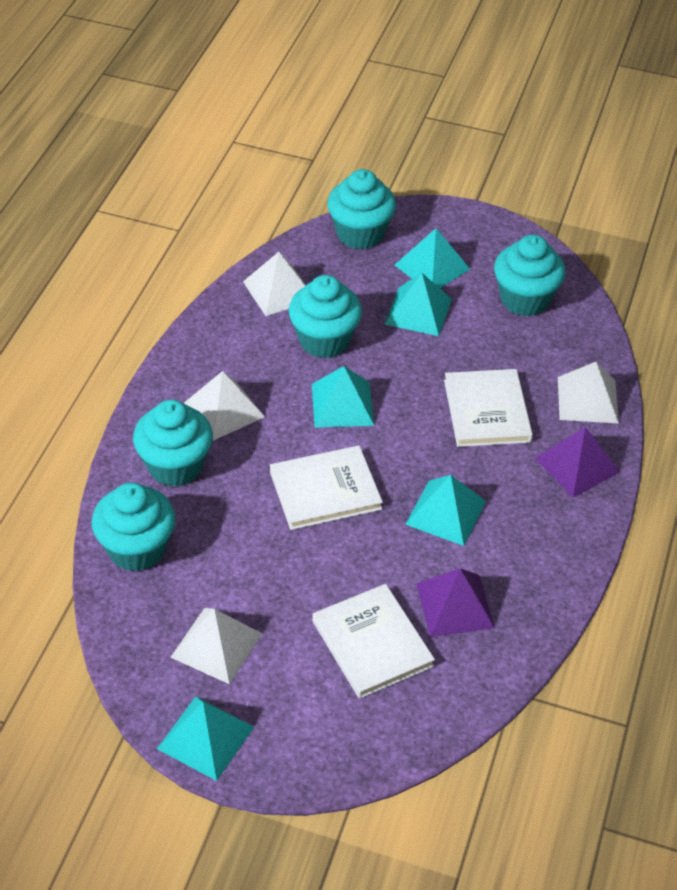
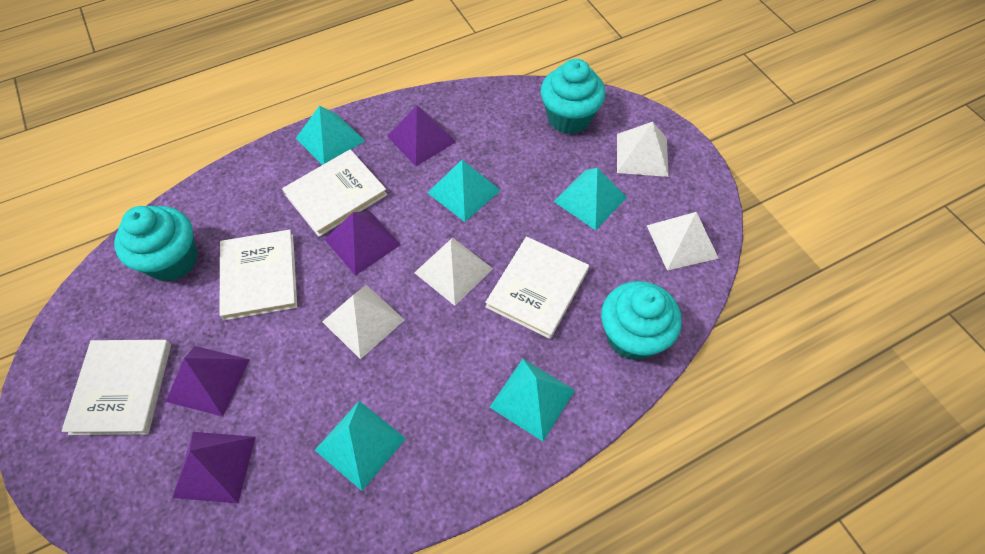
purple pyramid: 2 -> 4
turquoise cupcake: 5 -> 3
white book: 3 -> 4

